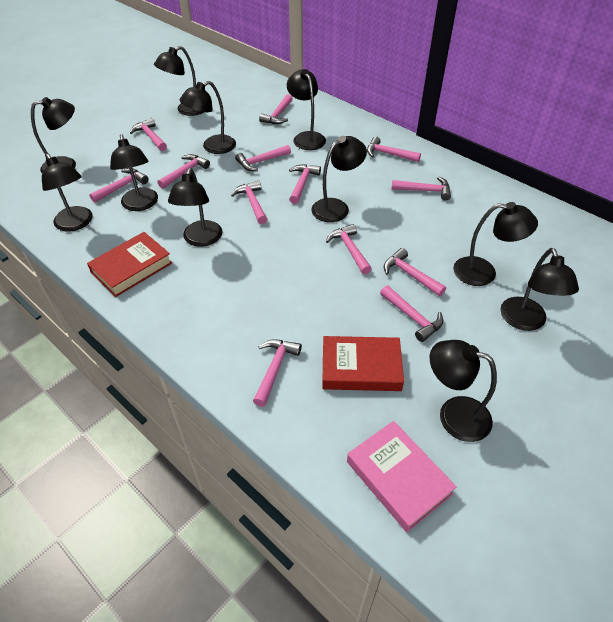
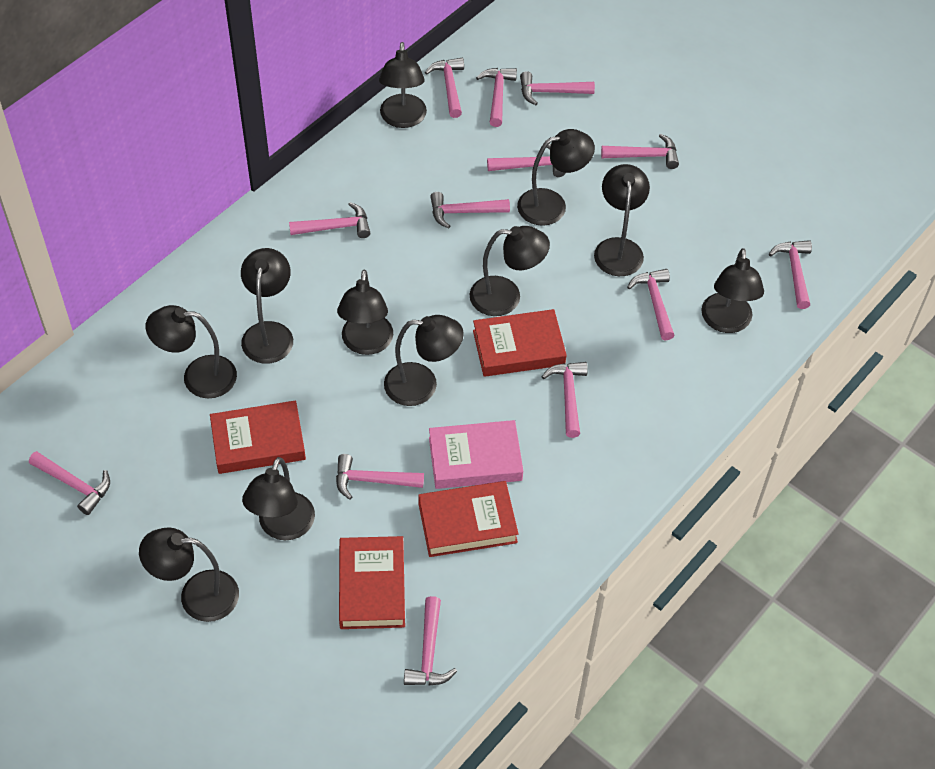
red book: 2 -> 4

